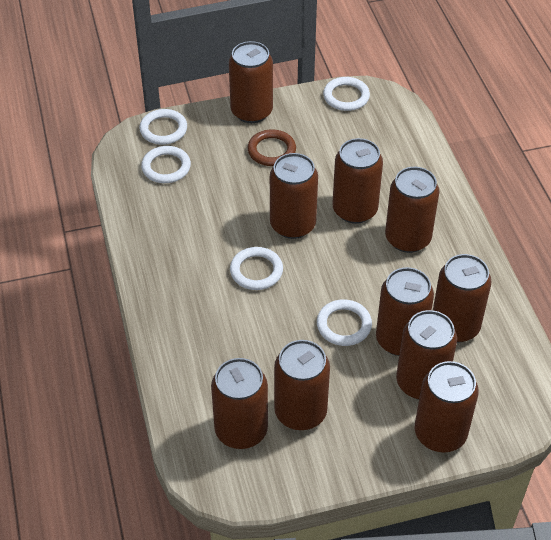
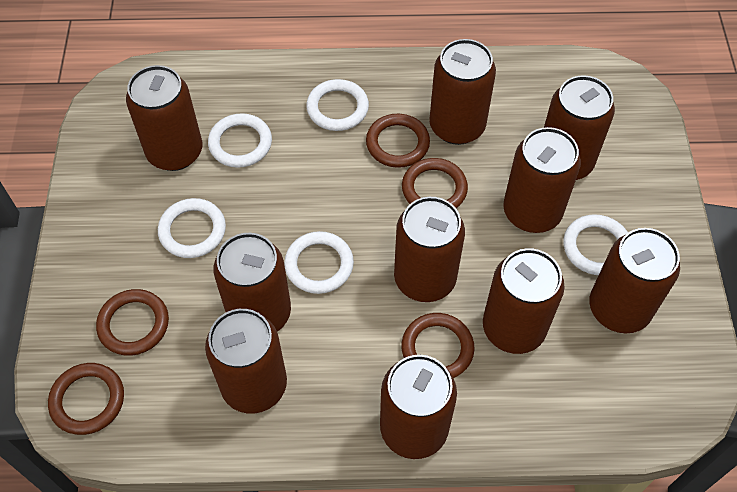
brown ring: 1 -> 5

